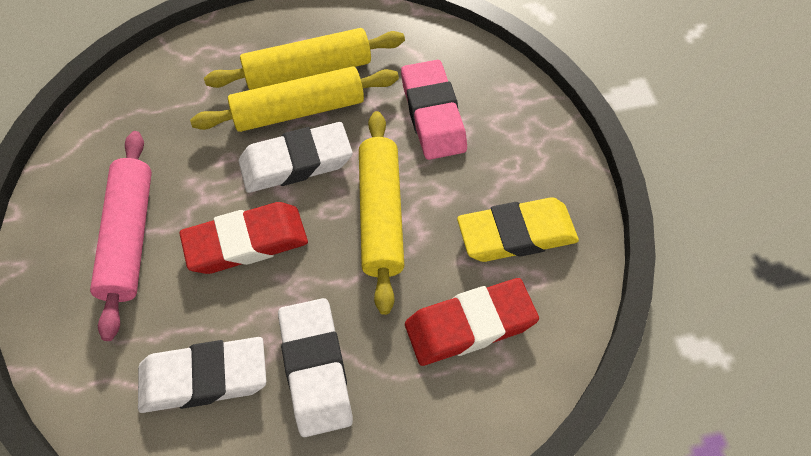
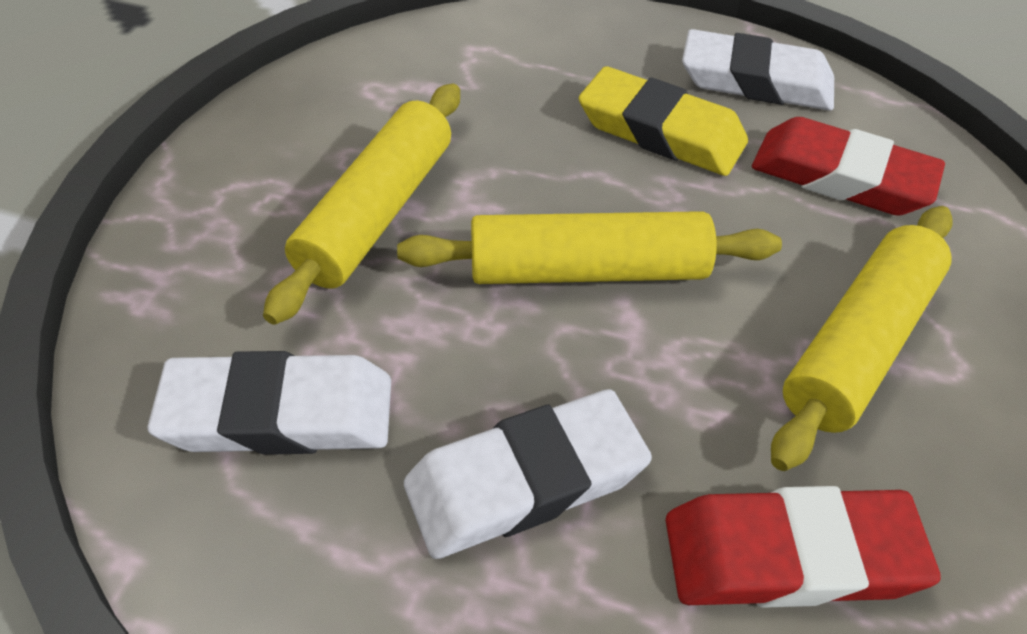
pink eraser: 1 -> 0
pink rolling pin: 1 -> 0

